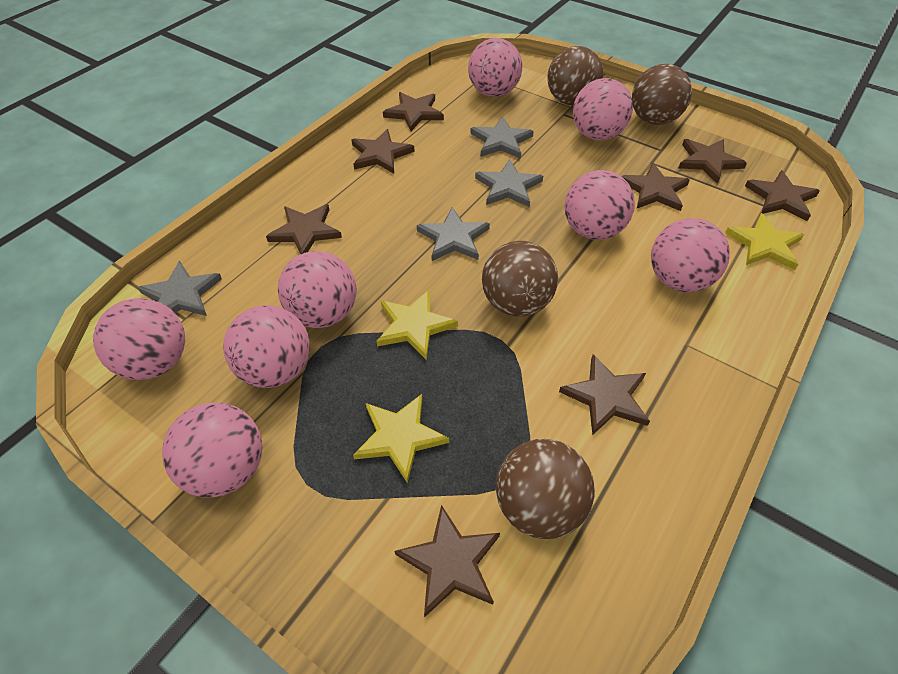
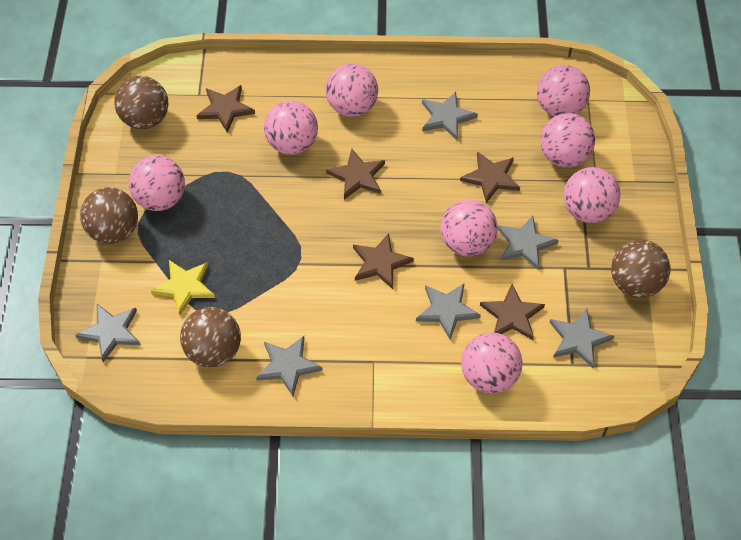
brown star: 8 -> 5
grey star: 4 -> 6
yellow star: 3 -> 1

